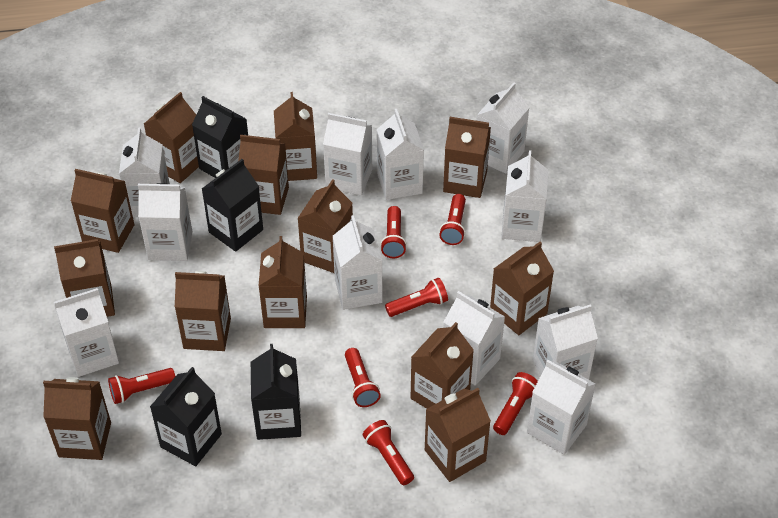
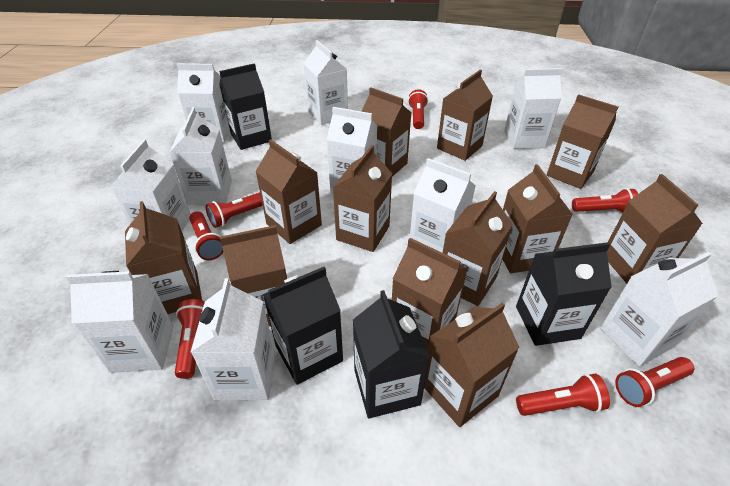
brown carton: 13 -> 12
white carton: 11 -> 10

